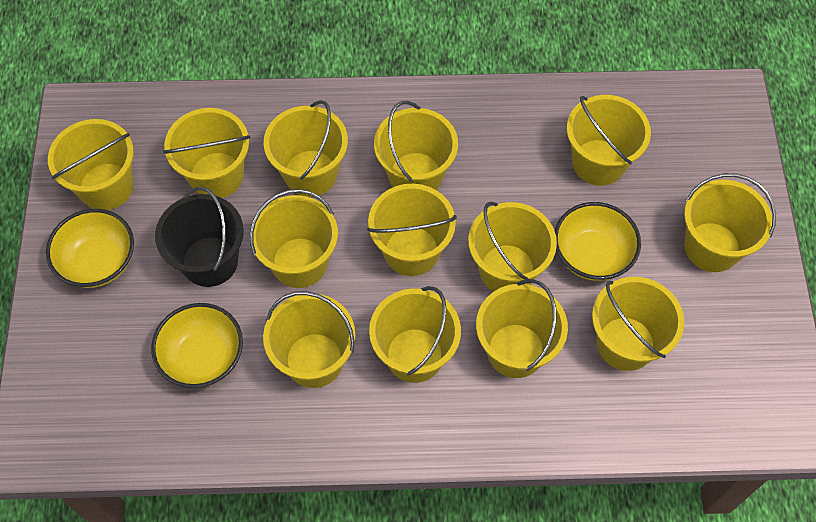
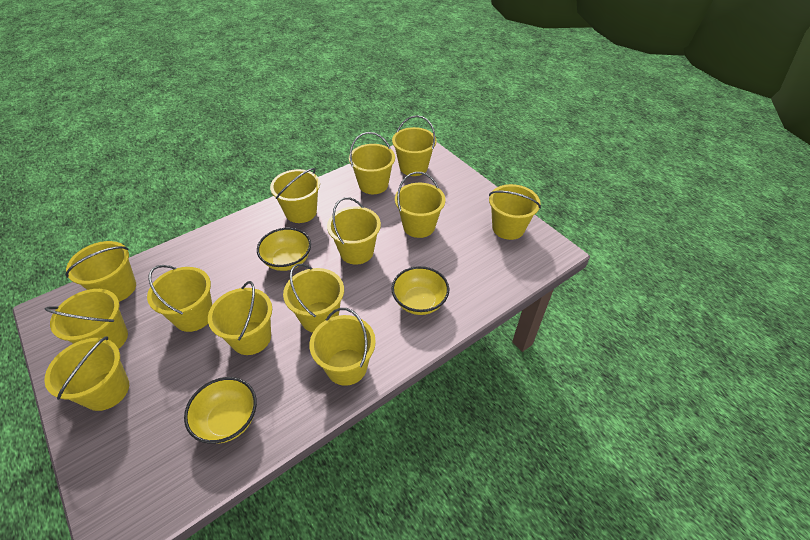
black bucket: 1 -> 0

